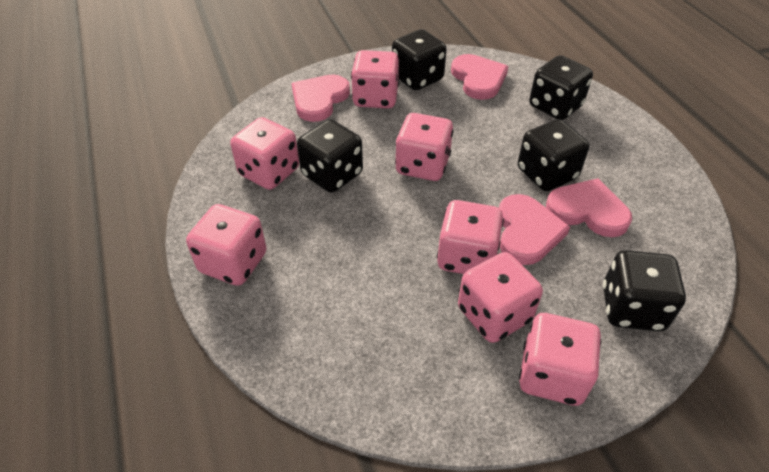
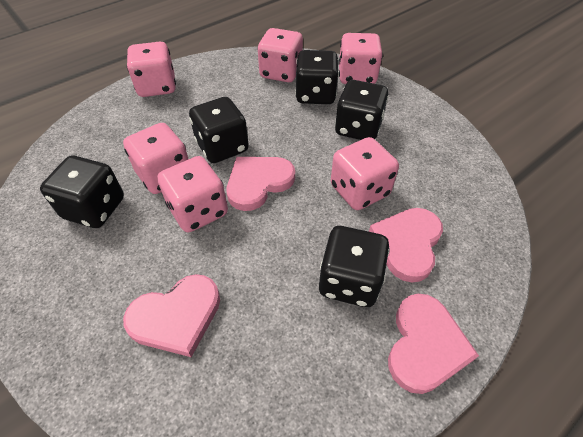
pink dice: 7 -> 6

